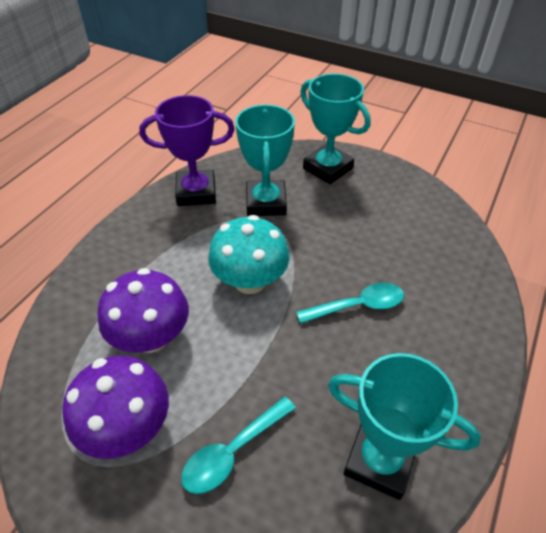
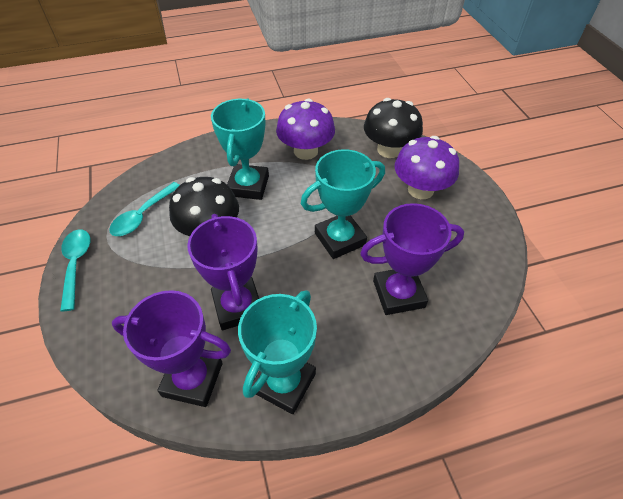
black mushroom: 0 -> 2
purple trophy: 1 -> 3
turquoise mushroom: 1 -> 0

